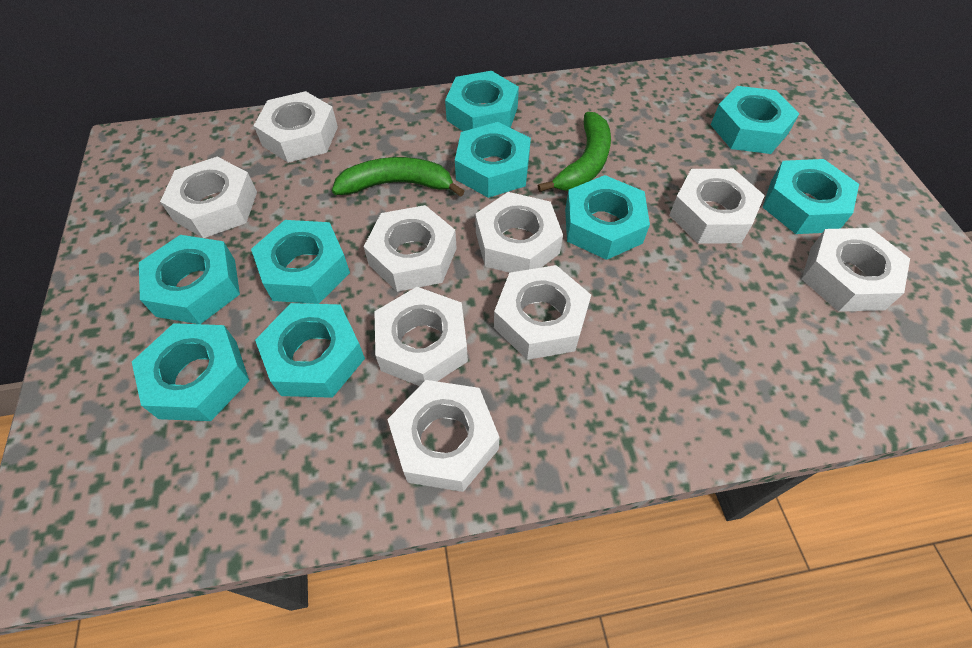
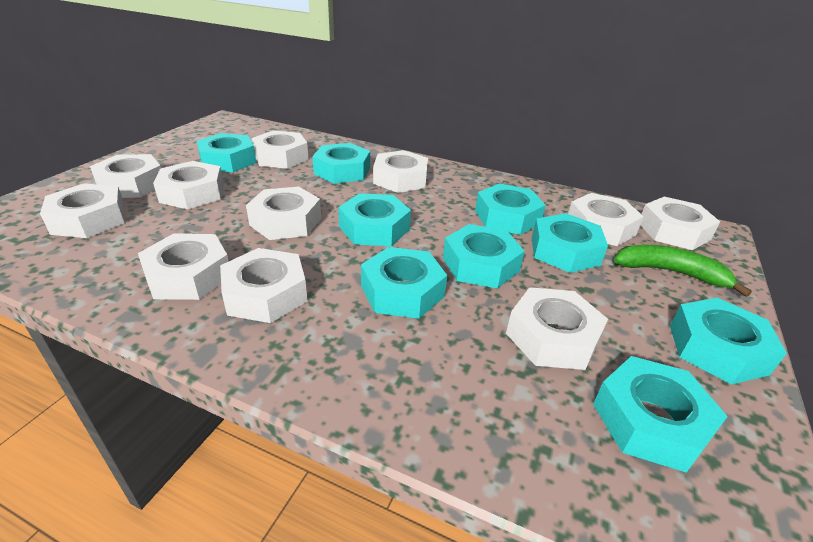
green banana: 2 -> 1
white nut: 9 -> 11

